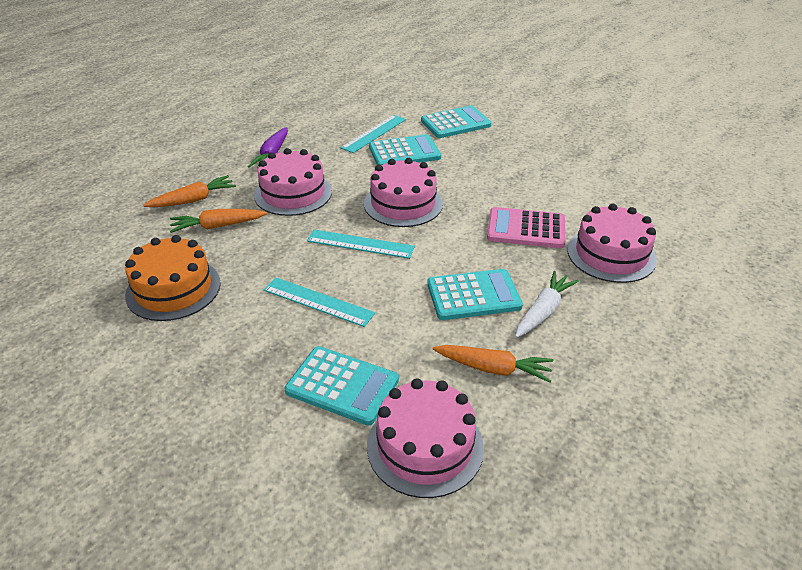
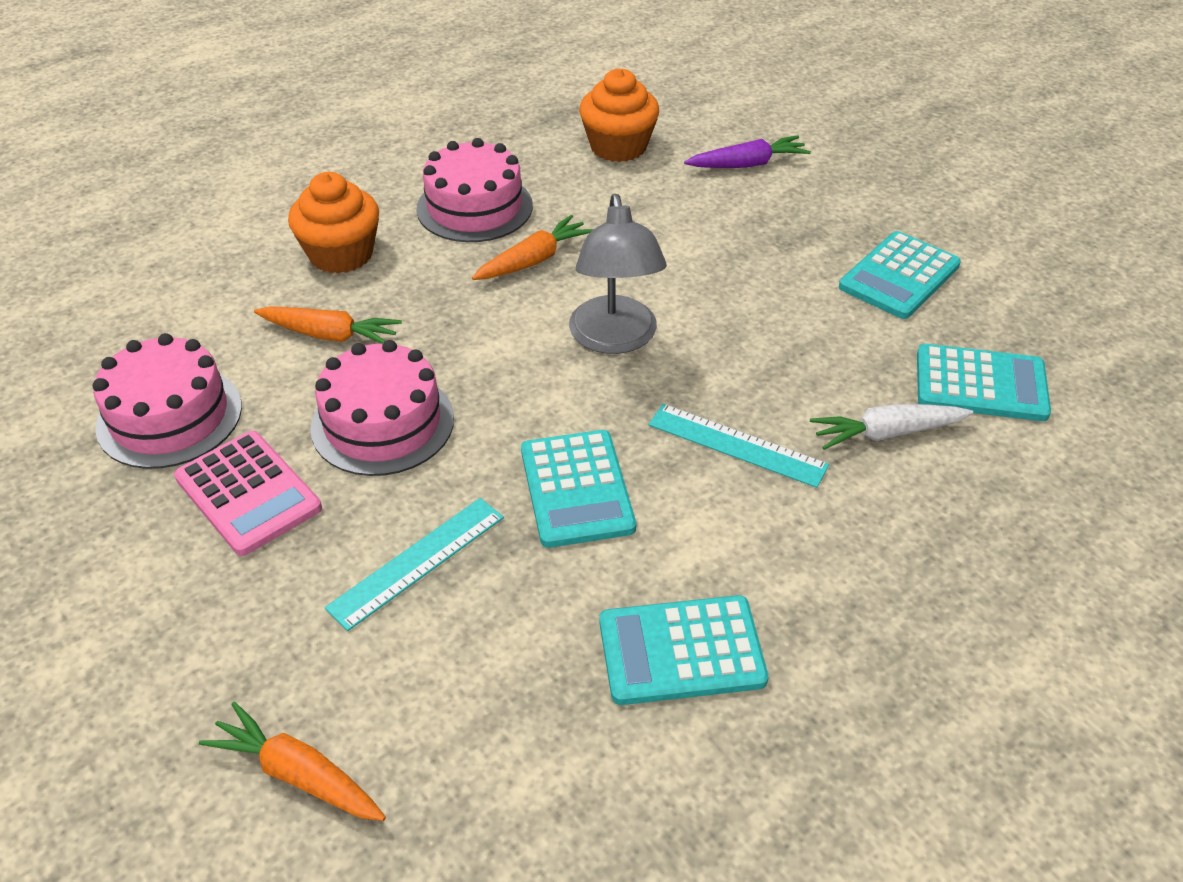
grey lamp: 0 -> 1
orange cake: 1 -> 0
orange cupcake: 0 -> 2
pink cake: 4 -> 3
turquoise ruler: 3 -> 2

